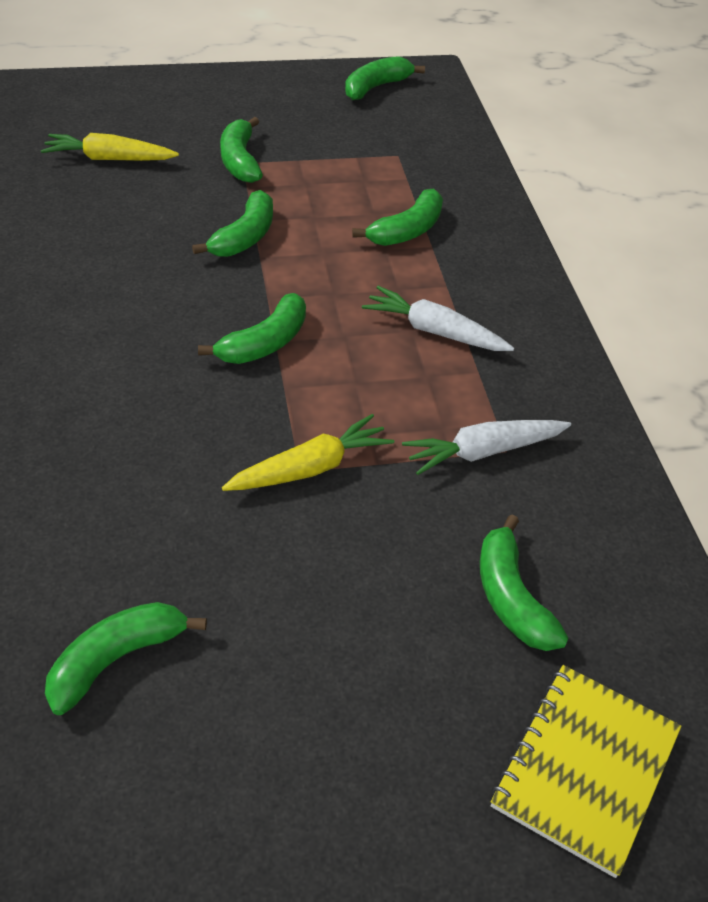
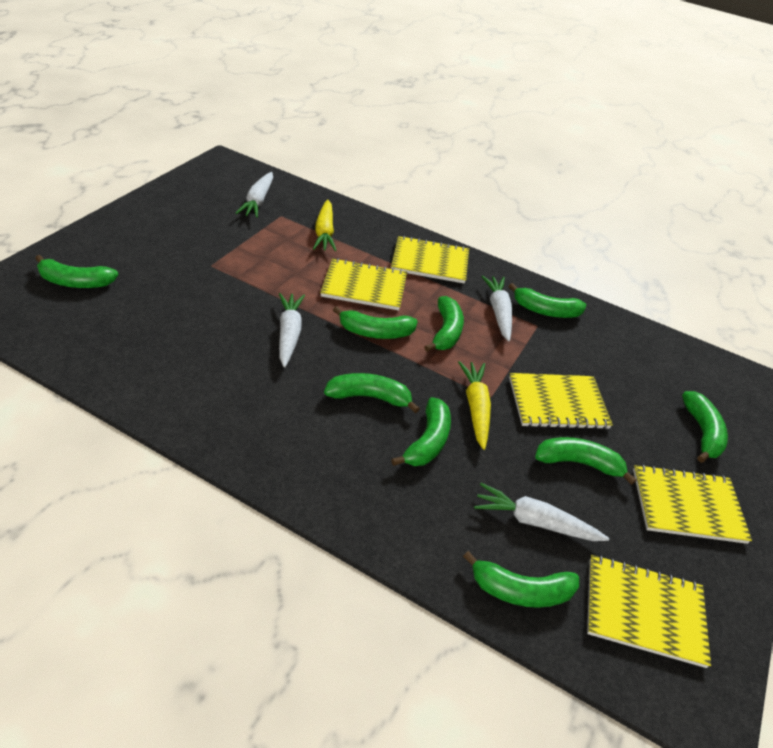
green banana: 7 -> 9
white carrot: 2 -> 4
yellow notebook: 1 -> 5

